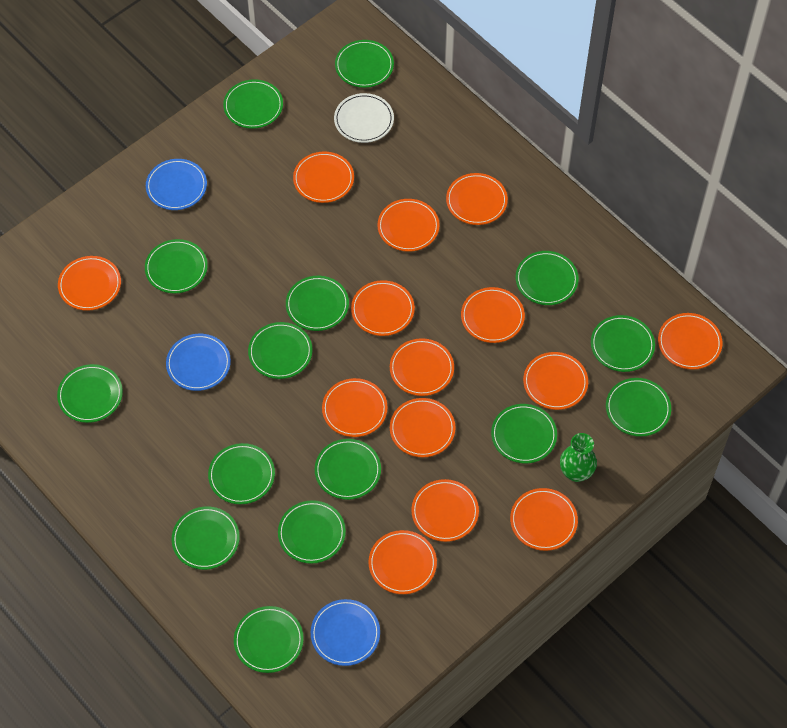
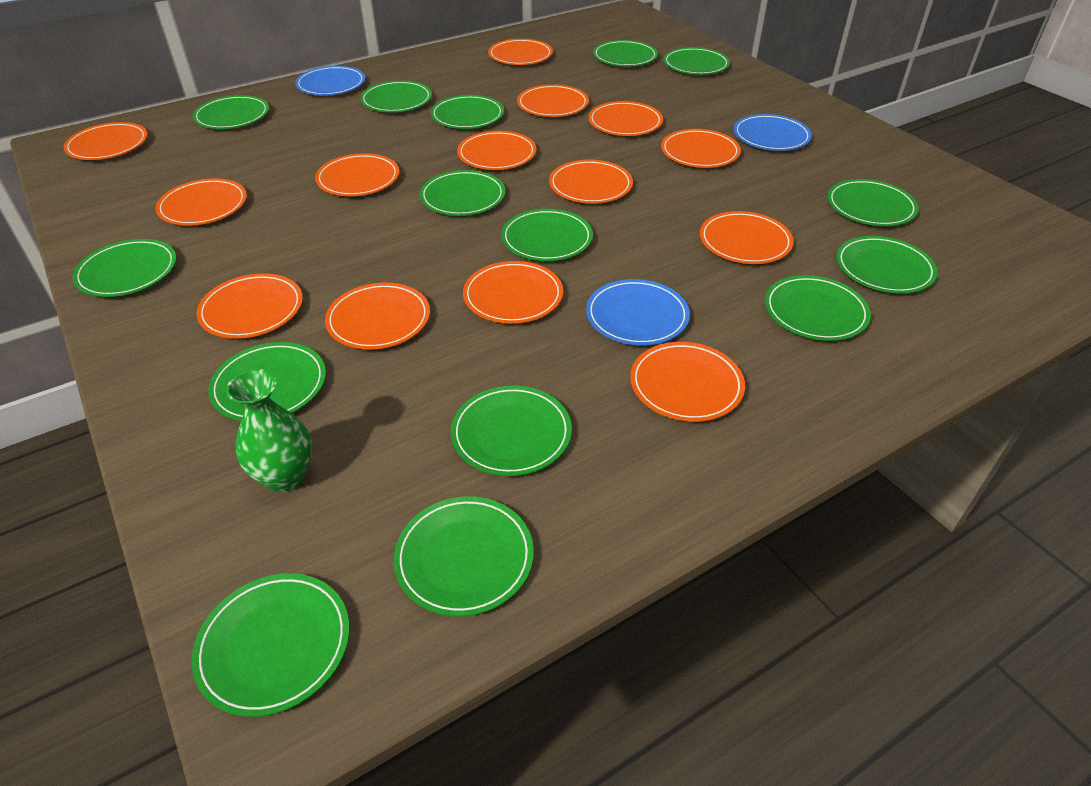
white plate: 1 -> 0

